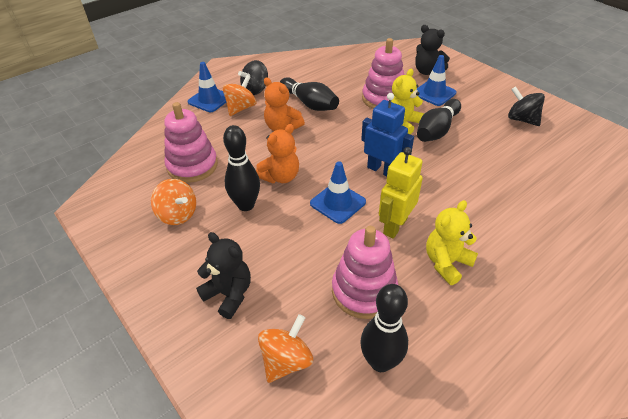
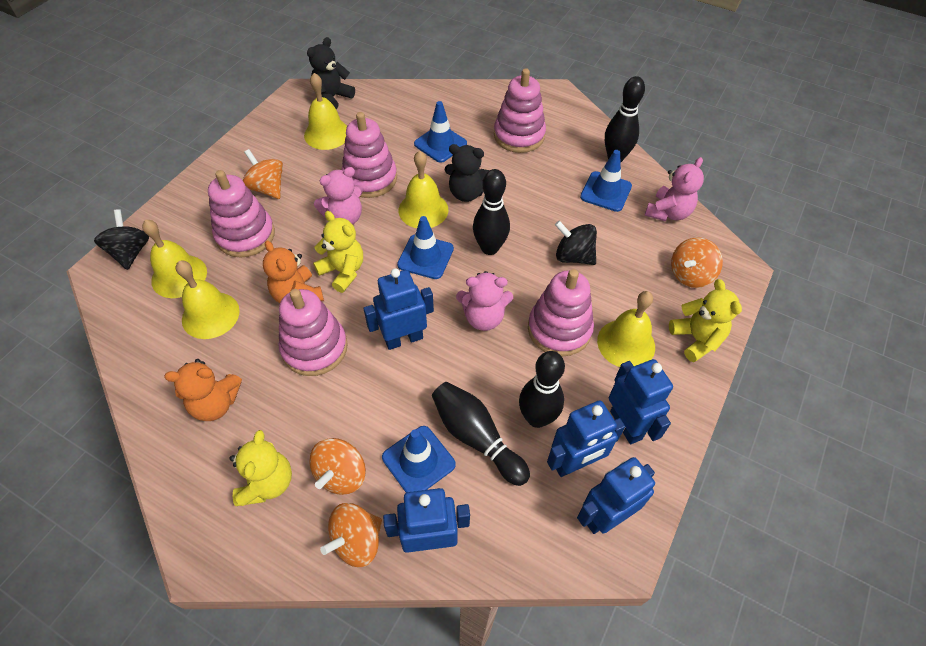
blue robot: 1 -> 5
blue traffic cone: 3 -> 4
orange spinning top: 3 -> 4
pink stacking toy: 3 -> 5
pink teddy bear: 0 -> 3
yellow bell: 0 -> 5
yellow robot: 1 -> 0
yellow teddy bear: 2 -> 3

